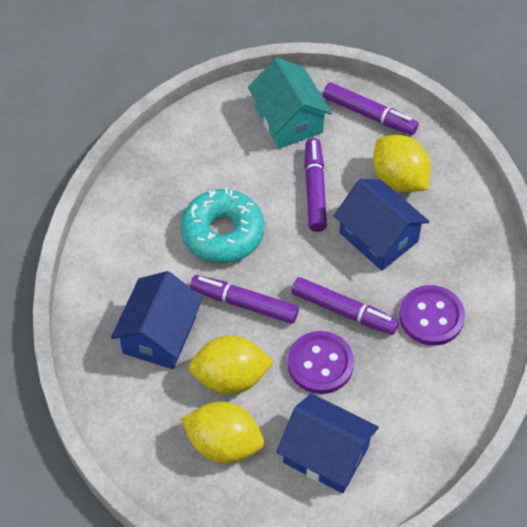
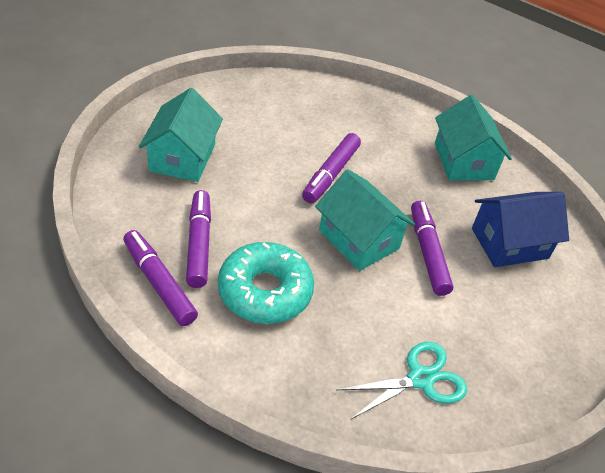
blue house: 3 -> 1
purple button: 2 -> 0
turquoise house: 1 -> 3
turquoise scissors: 0 -> 1
yellow lemon: 3 -> 0

